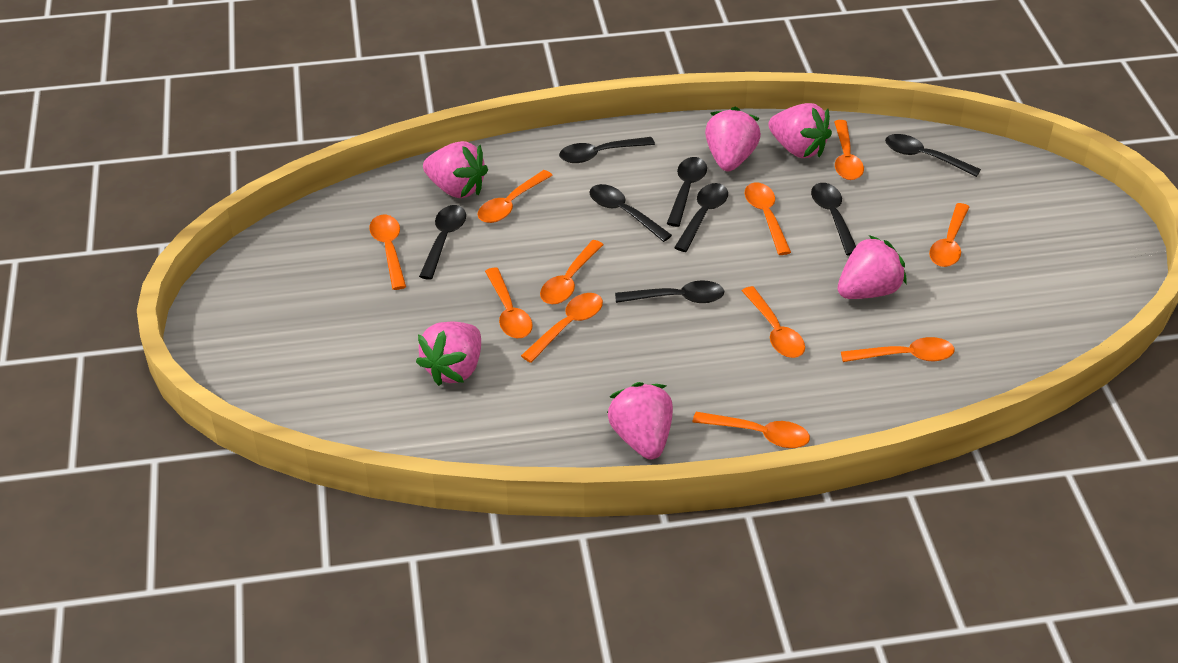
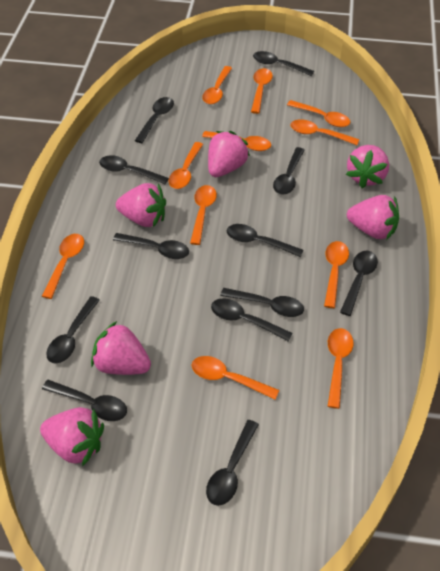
black spoon: 8 -> 12

